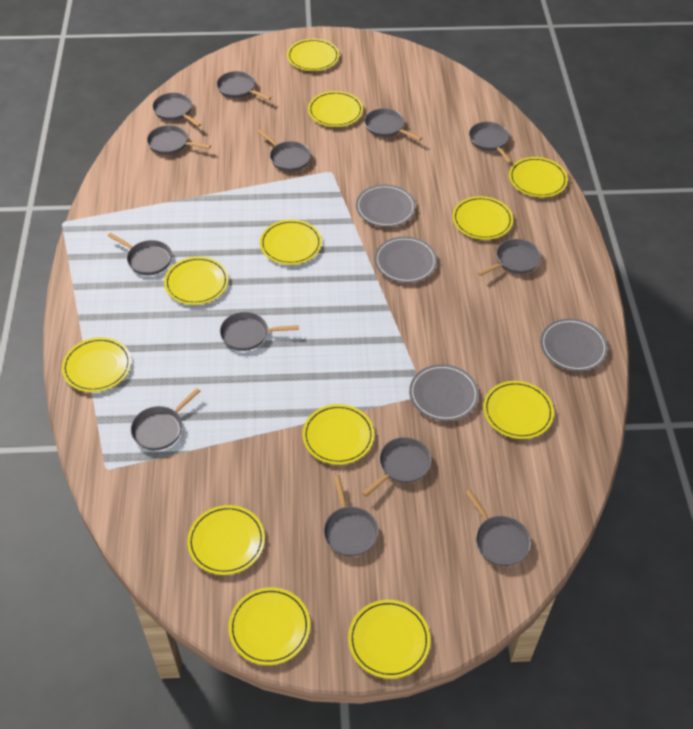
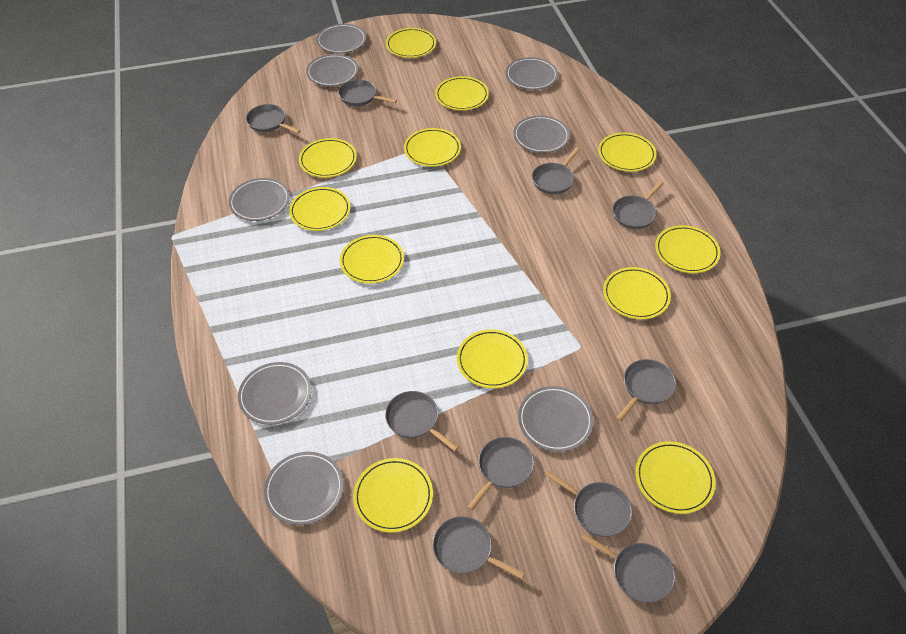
grey pan: 13 -> 10
grey plate: 4 -> 8

